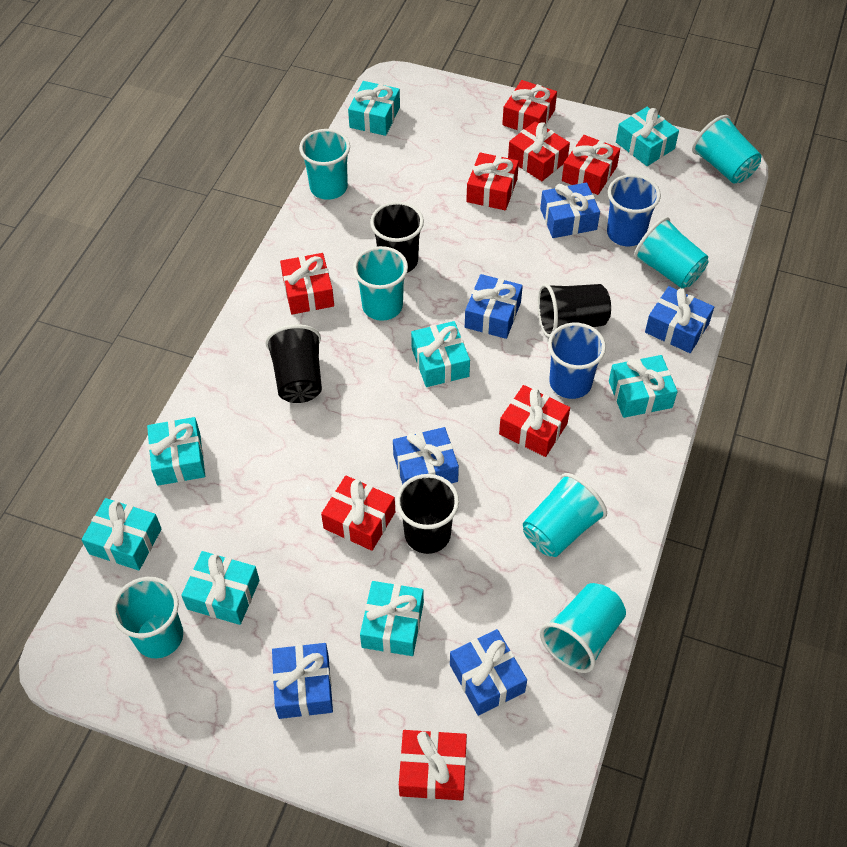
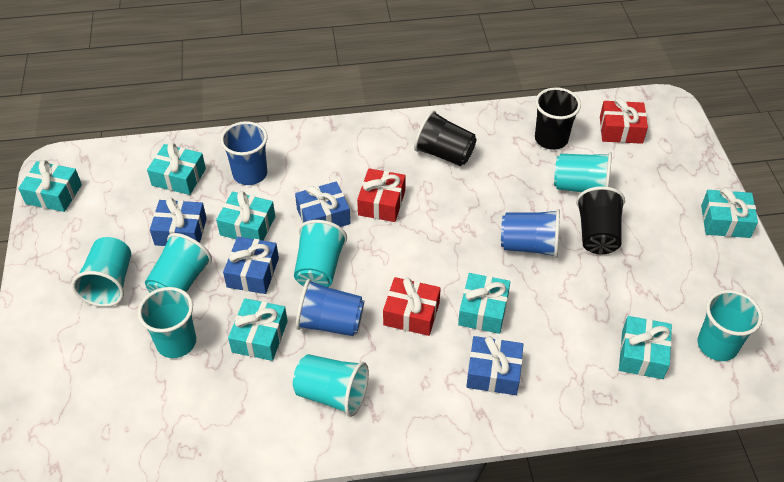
black cup: 4 -> 3
blue cup: 2 -> 3
blue gift: 6 -> 4
red gift: 8 -> 3
turquoise gift: 8 -> 7

